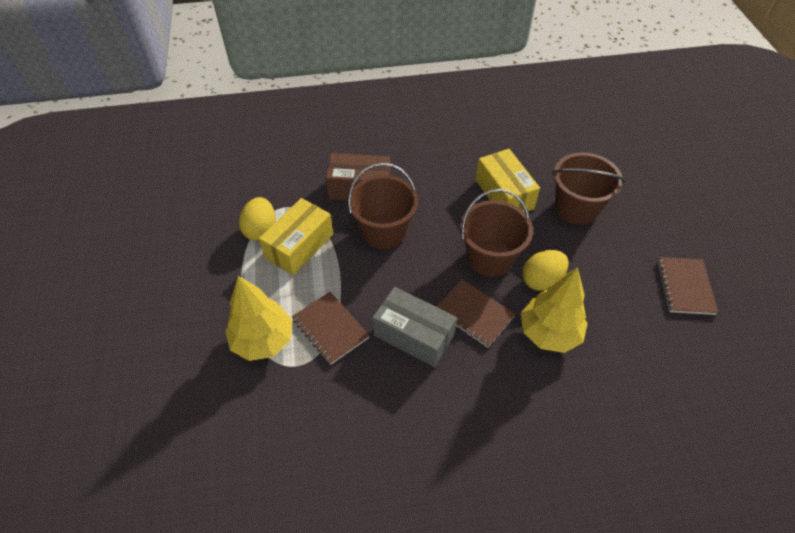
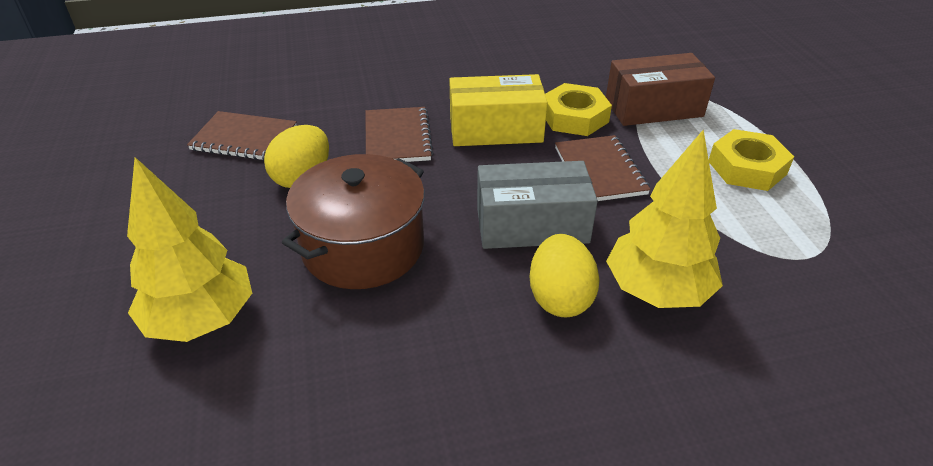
brown bucket: 3 -> 0
brown pot: 0 -> 1
yellow box: 2 -> 1
yellow nut: 0 -> 2

